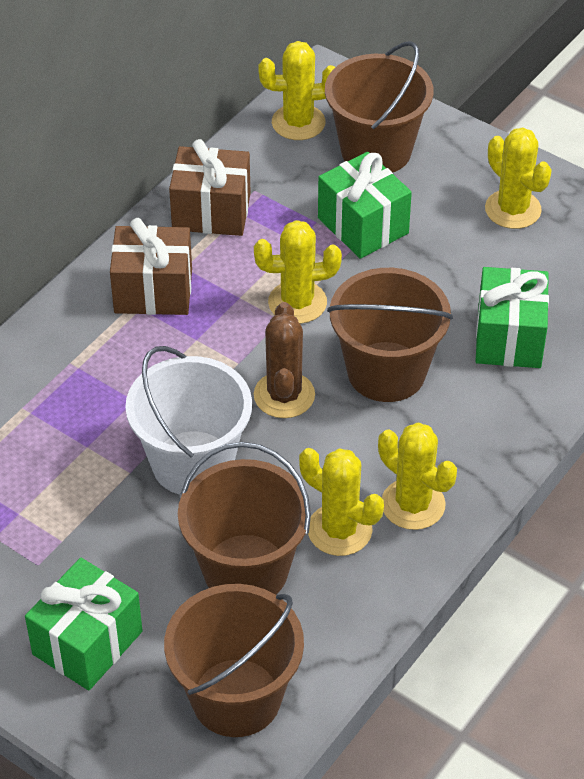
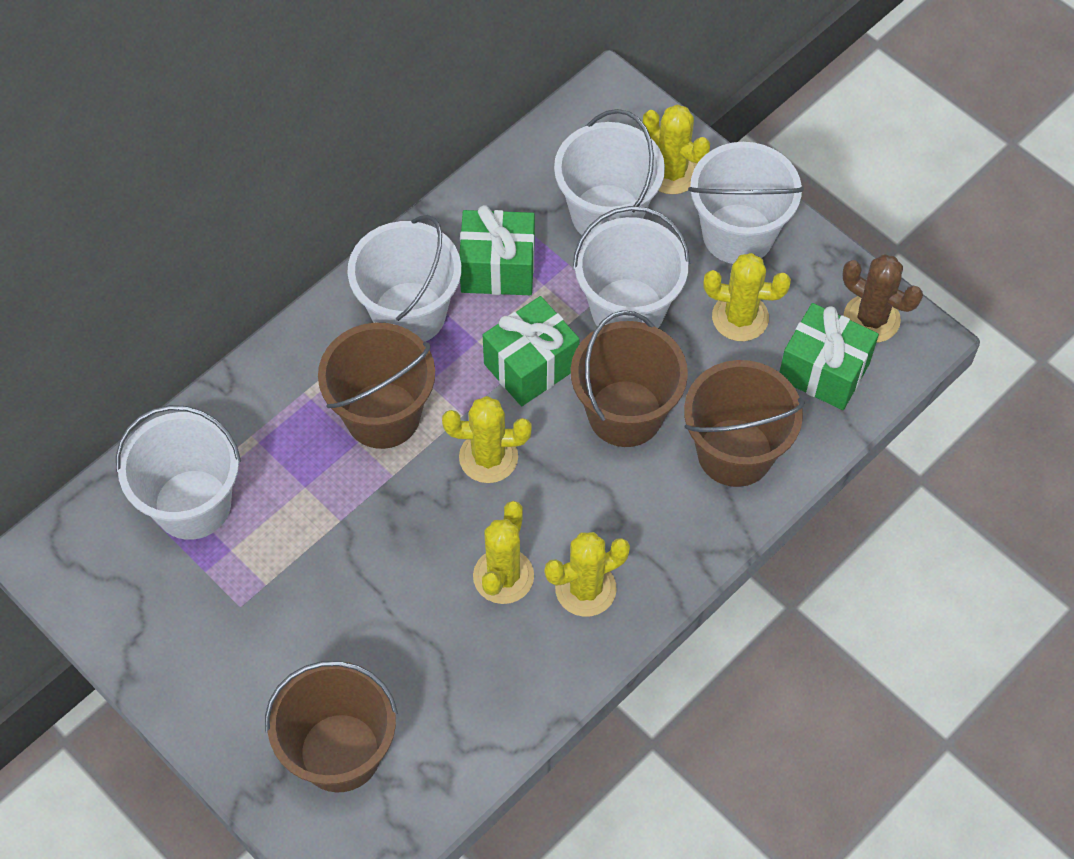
brown gift: 2 -> 0
white bucket: 1 -> 5

